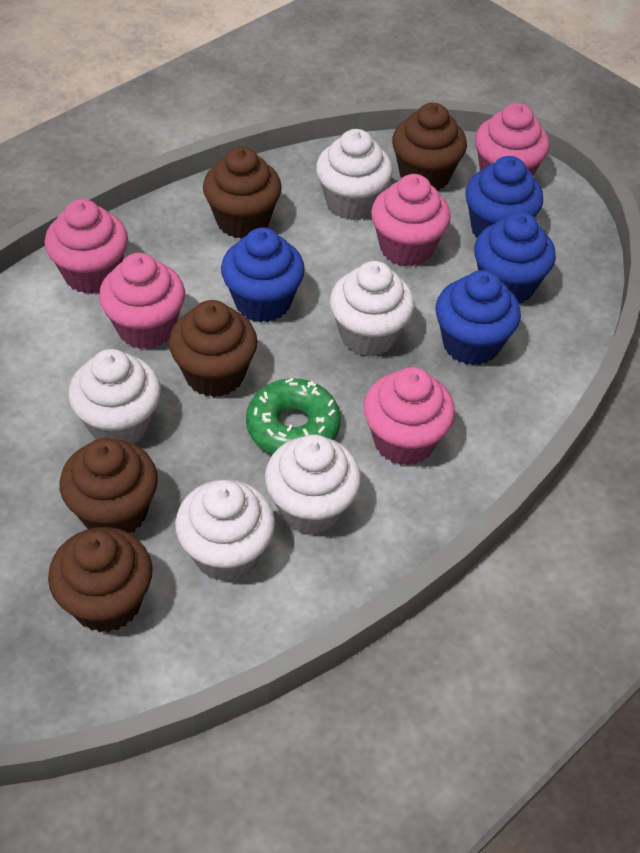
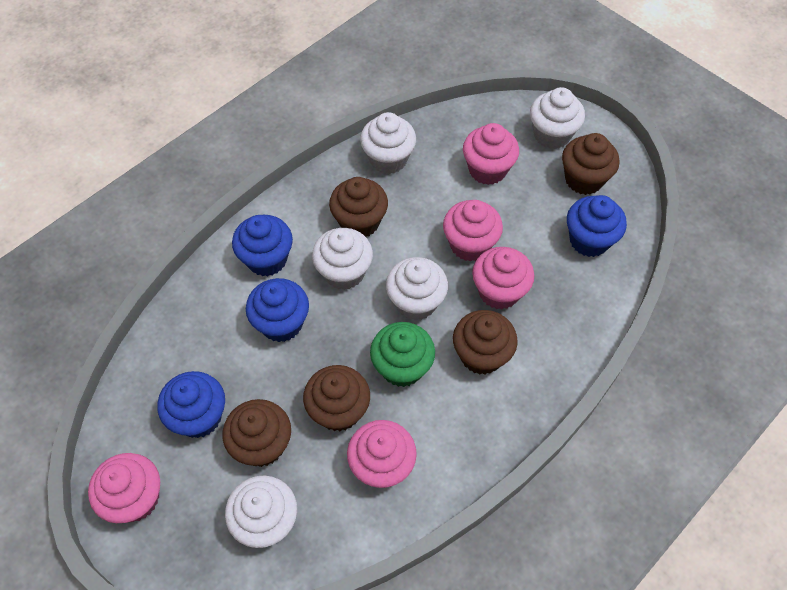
green cupcake: 0 -> 1
green donut: 1 -> 0

